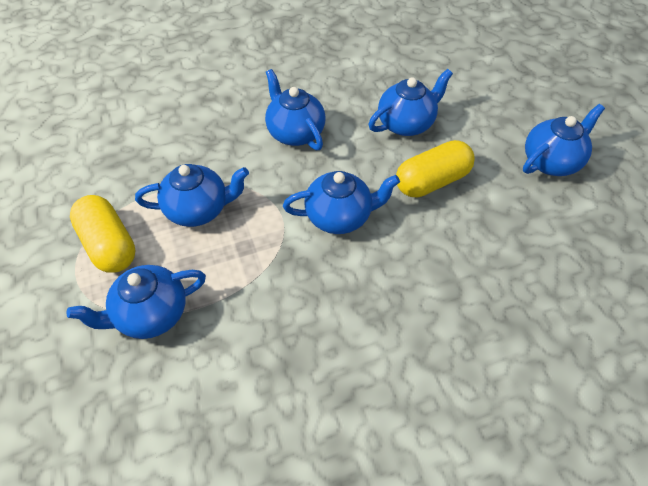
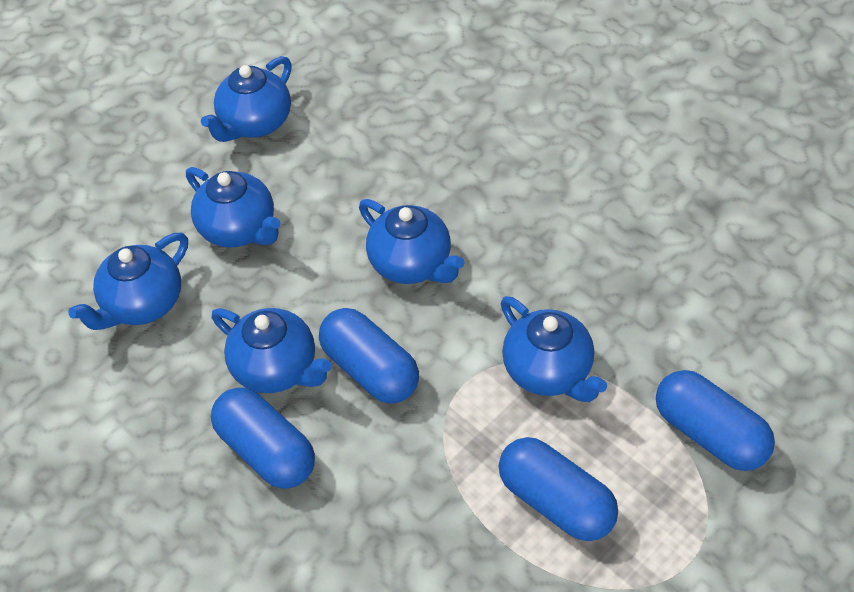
blue capsule: 0 -> 4
yellow capsule: 2 -> 0

